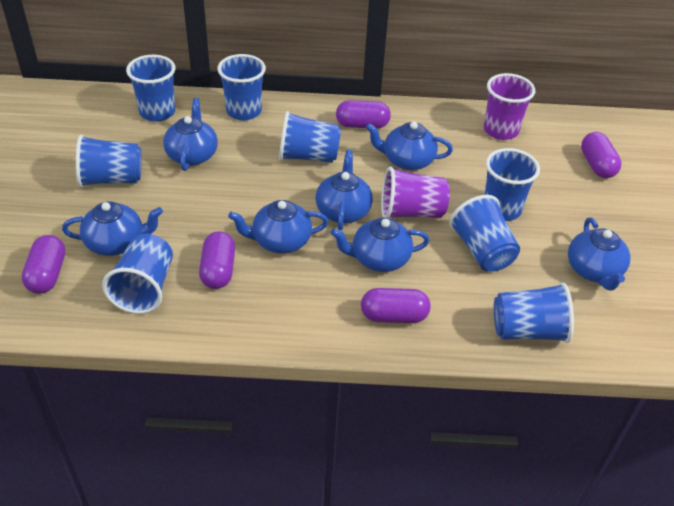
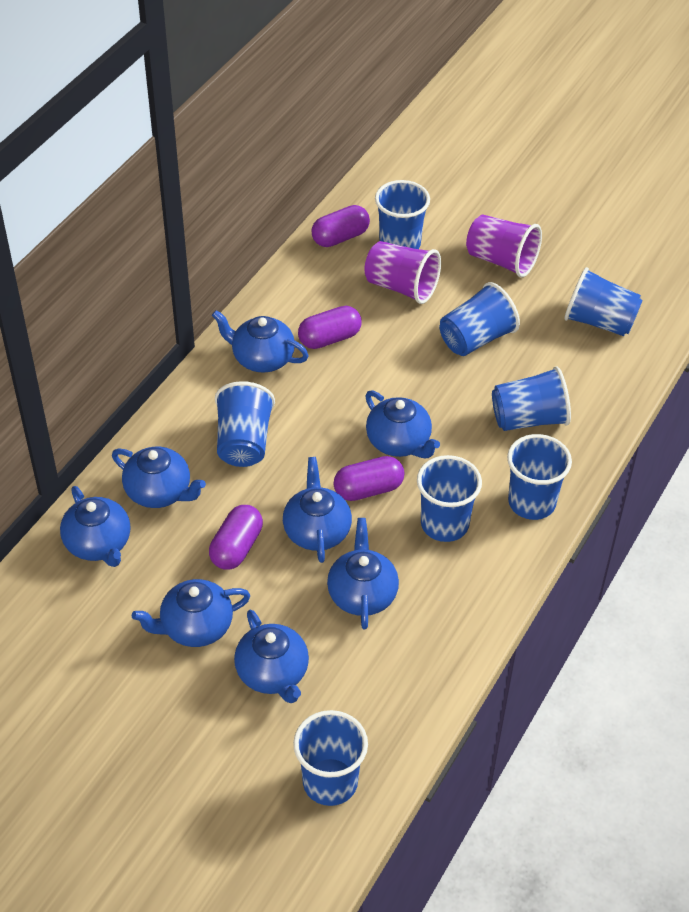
blue teapot: 7 -> 8
purple capsule: 5 -> 4

